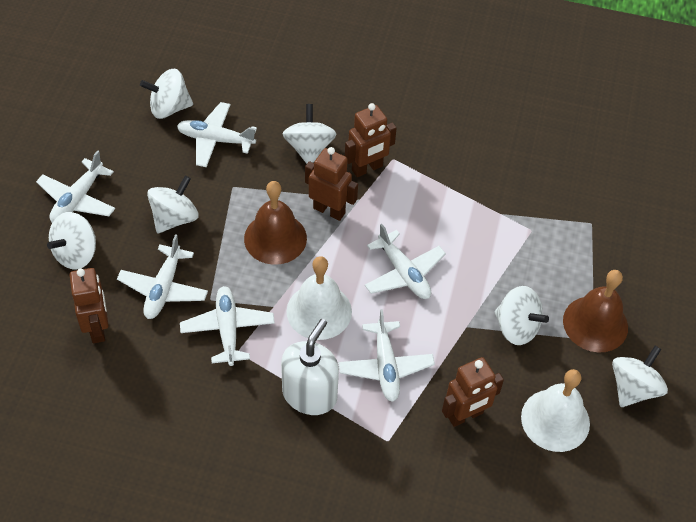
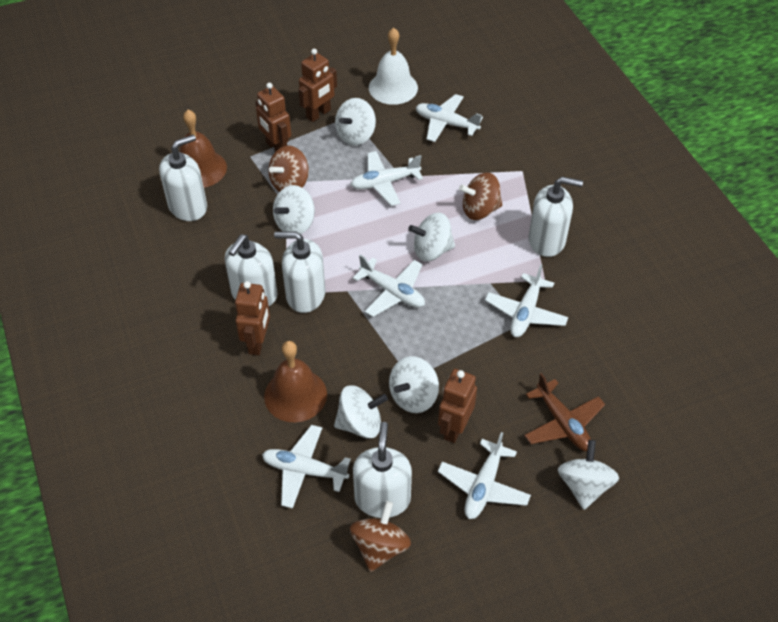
brown plane: 0 -> 1
brown spinning top: 0 -> 3
white bell: 2 -> 1
white soap dispenser: 1 -> 5

